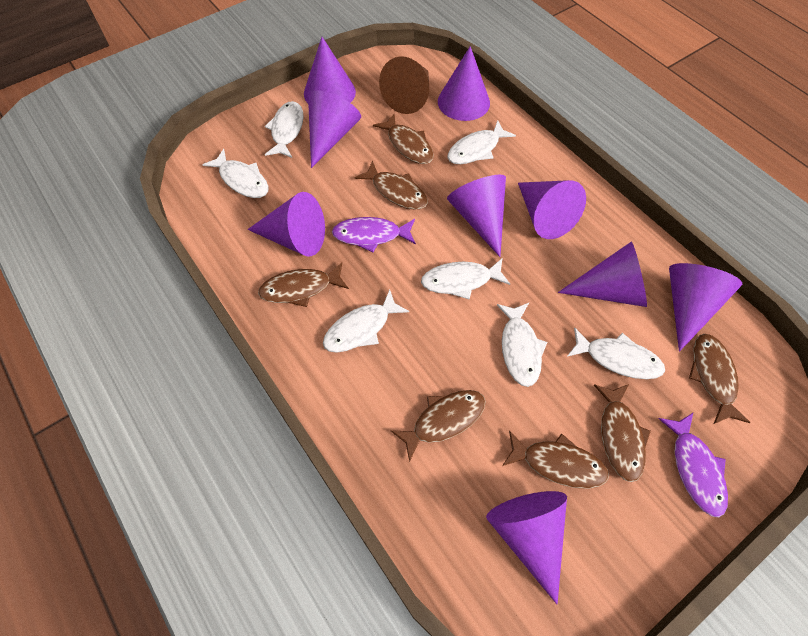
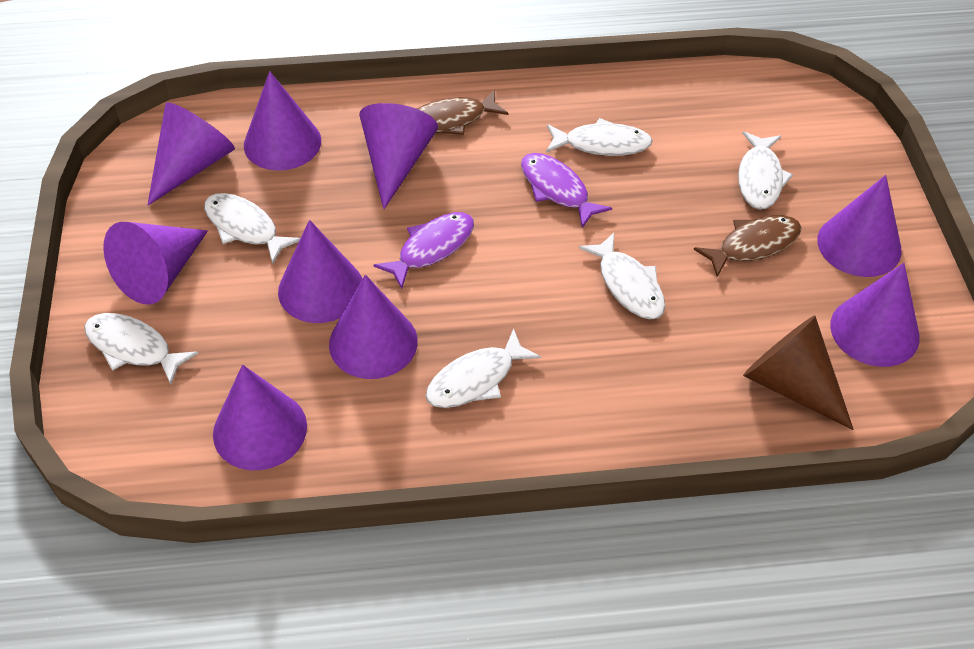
brown fish: 7 -> 2
white fish: 7 -> 6

